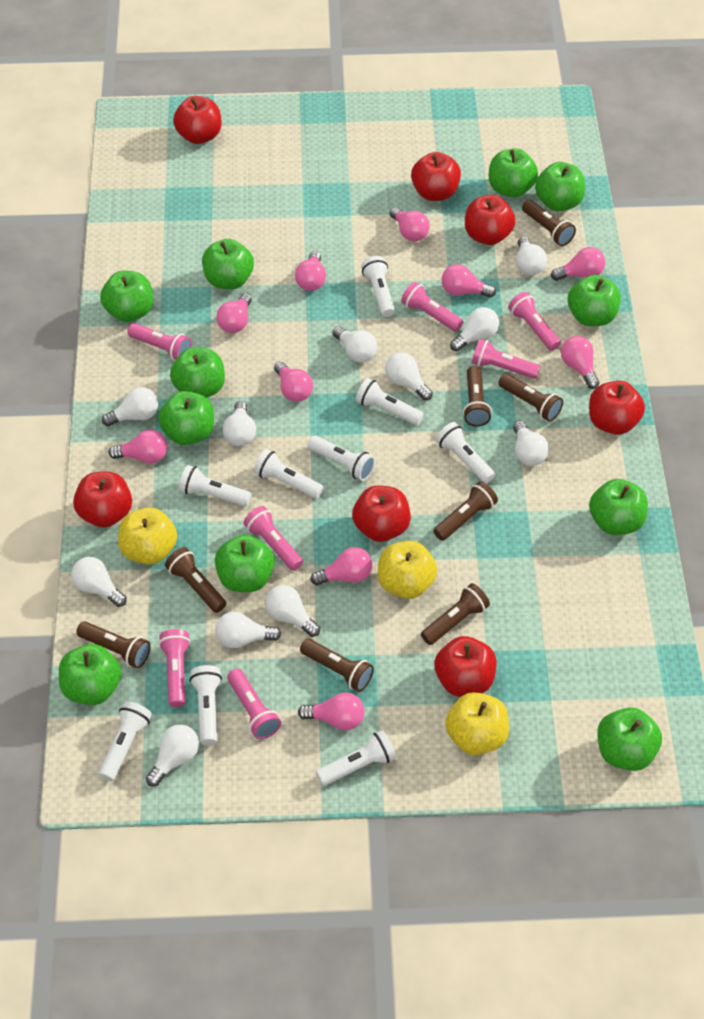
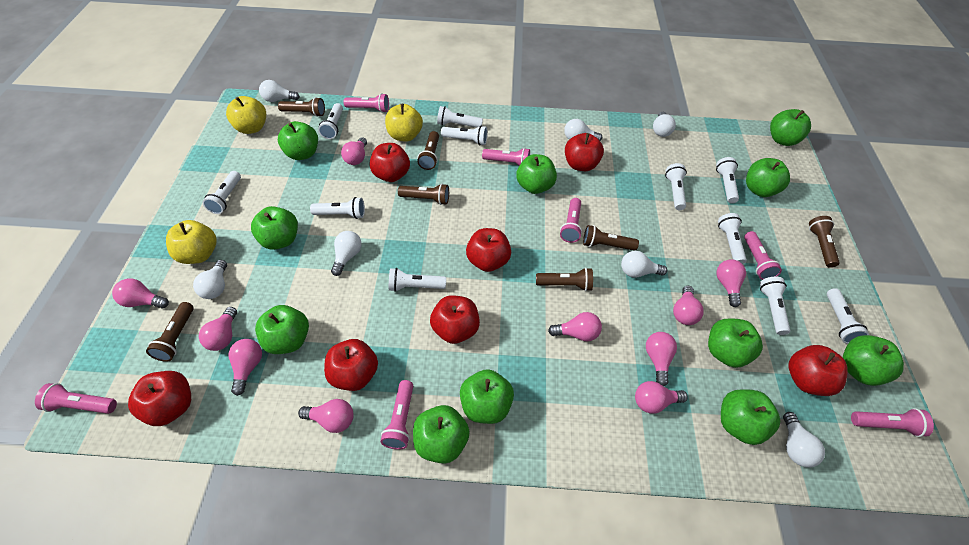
brown flashlight: 8 -> 7
white flashlight: 9 -> 11
white light bulb: 11 -> 7

